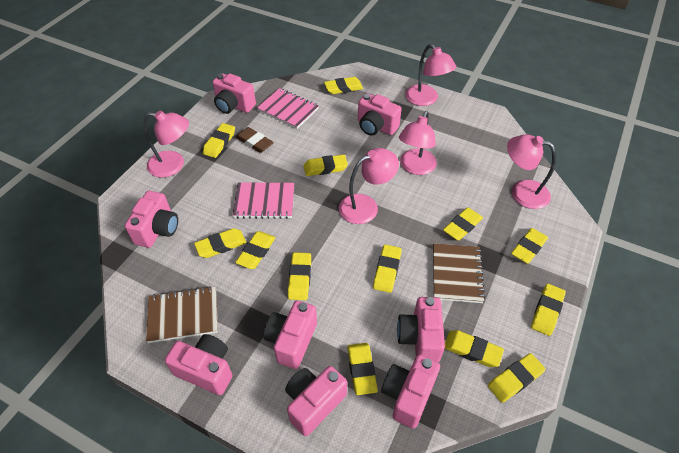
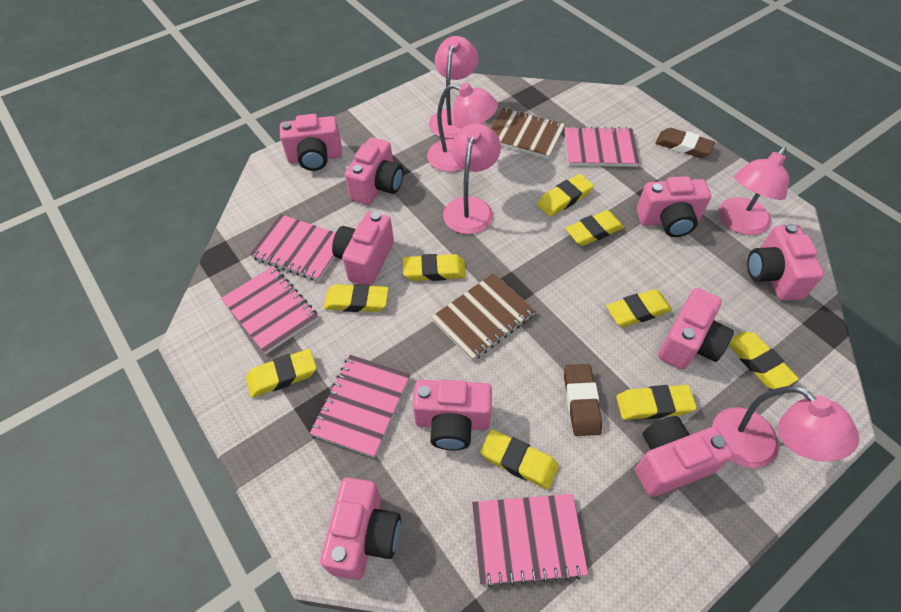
brown eraser: 1 -> 2
pink camera: 8 -> 9
pink notebook: 2 -> 5
yellow eraser: 13 -> 9

